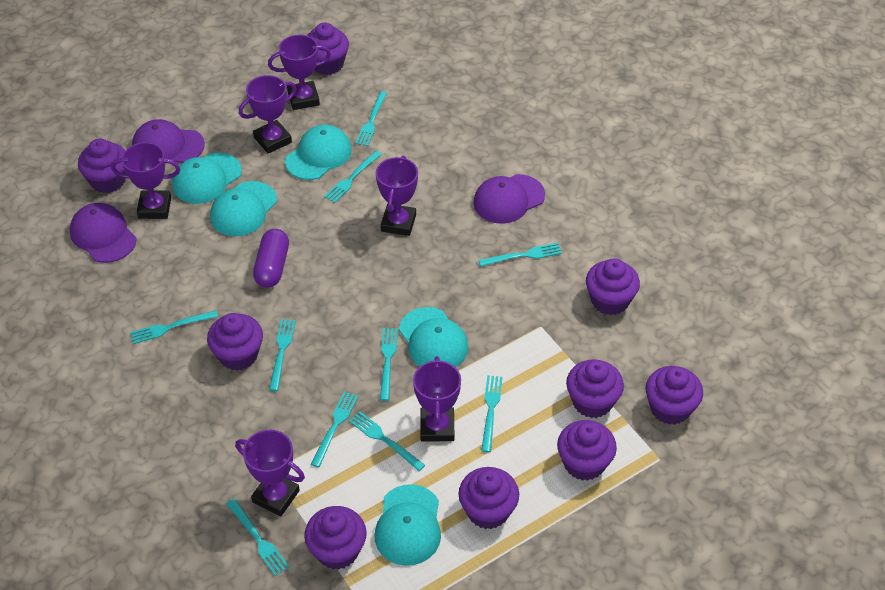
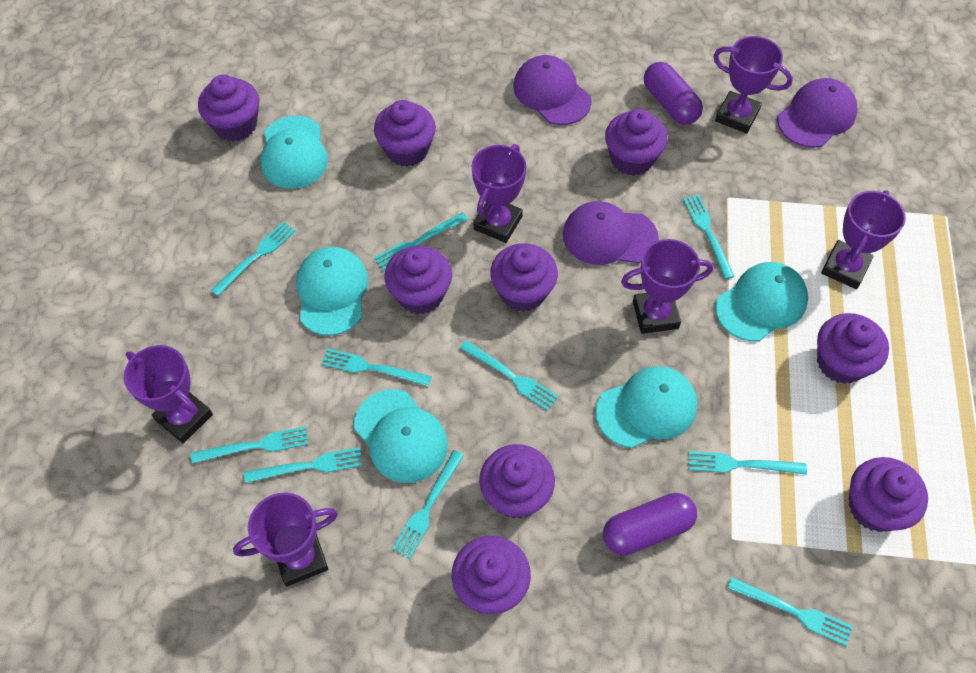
purple capsule: 1 -> 2

